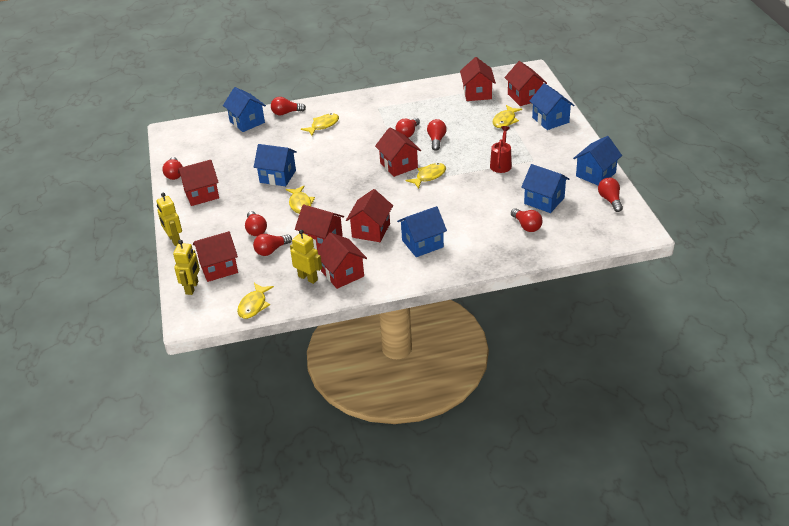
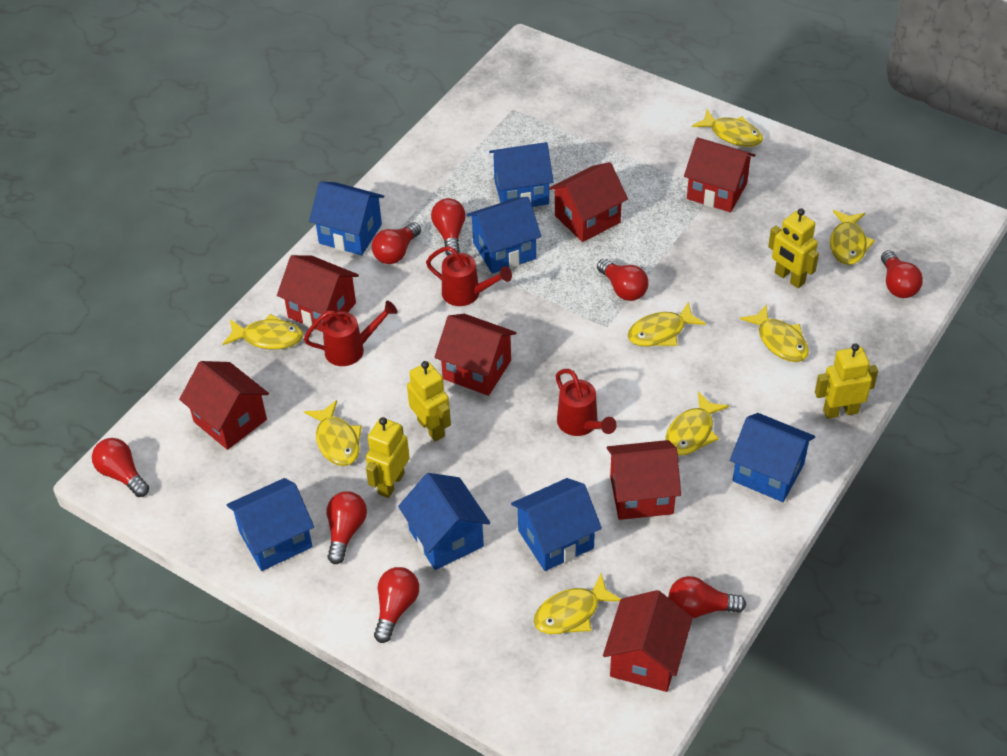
blue house: 6 -> 7
red house: 8 -> 7
red watering can: 1 -> 3
yellow fish: 5 -> 8
yellow robot: 3 -> 4

